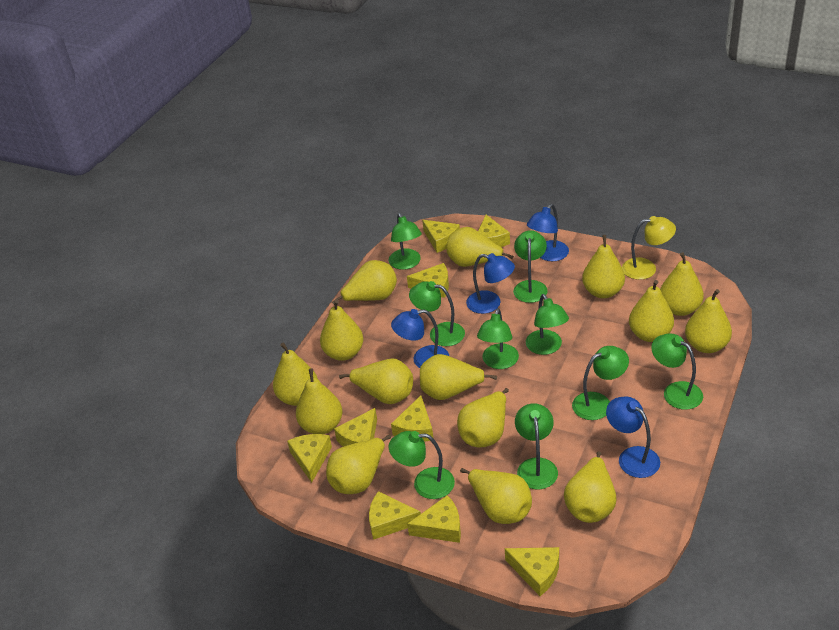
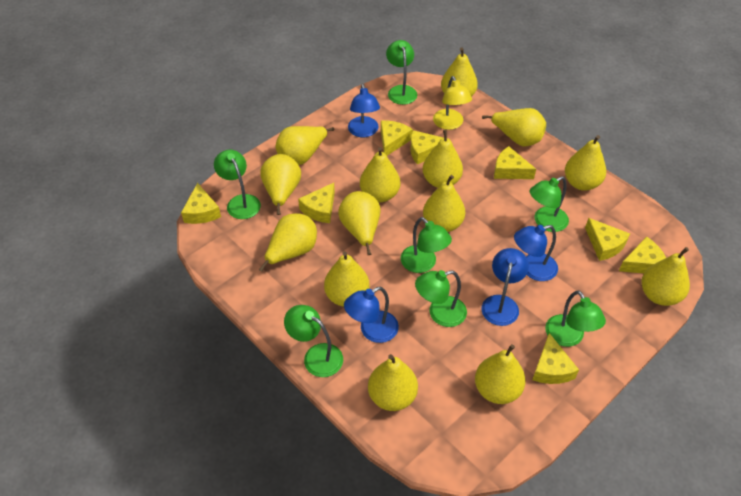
green lamp: 9 -> 7
yellow cheese: 9 -> 8
yellow pear: 15 -> 14

